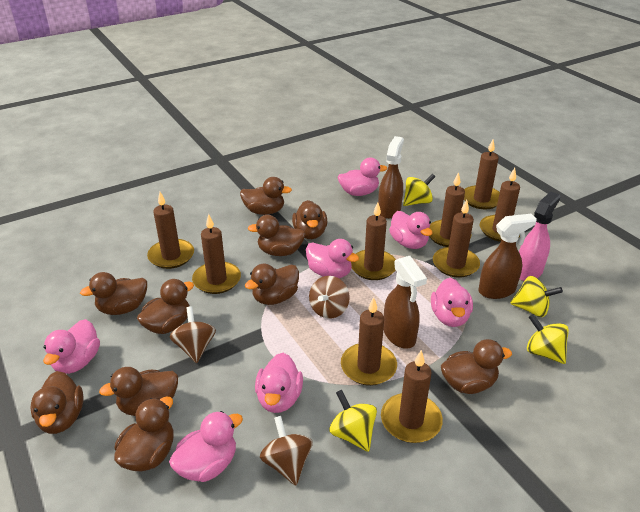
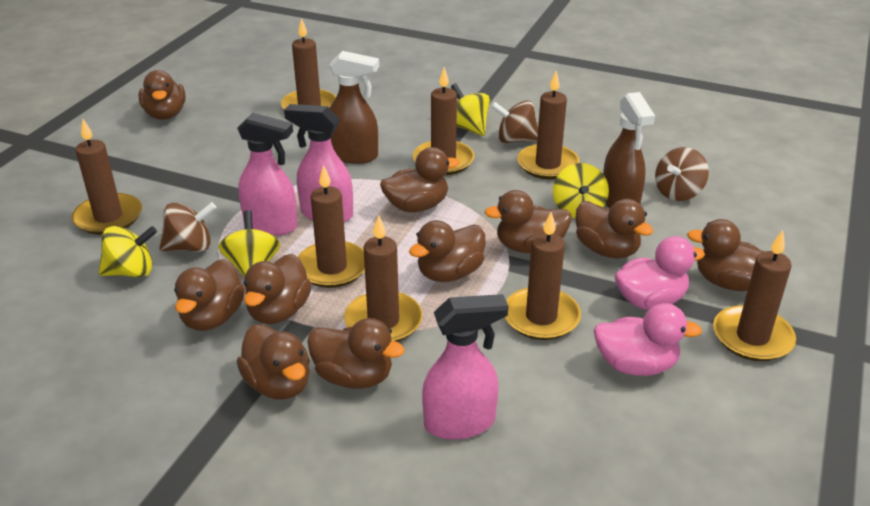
brown candle: 9 -> 8
brown spray bottle: 3 -> 2
pink duck: 7 -> 2
pink spray bottle: 1 -> 3

